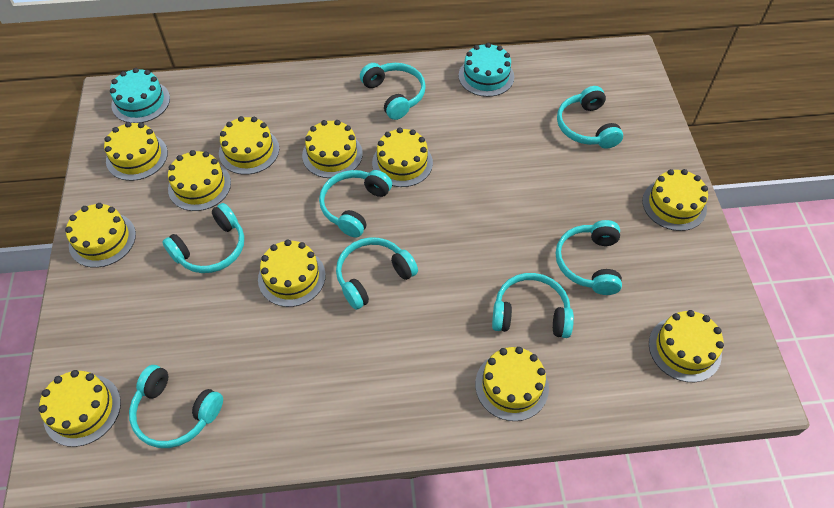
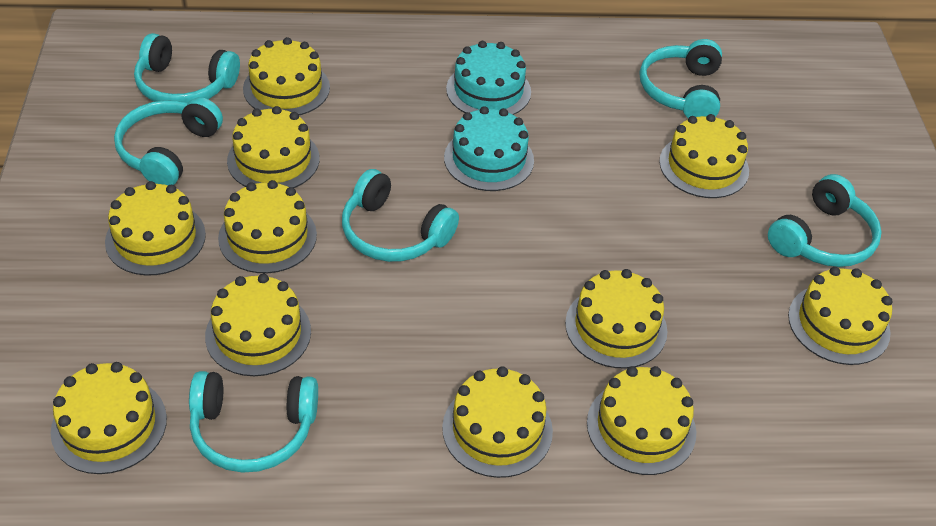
turquoise headphones: 8 -> 6

